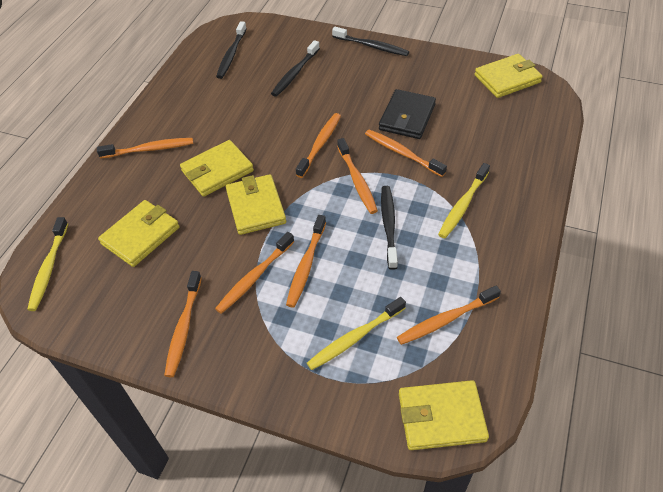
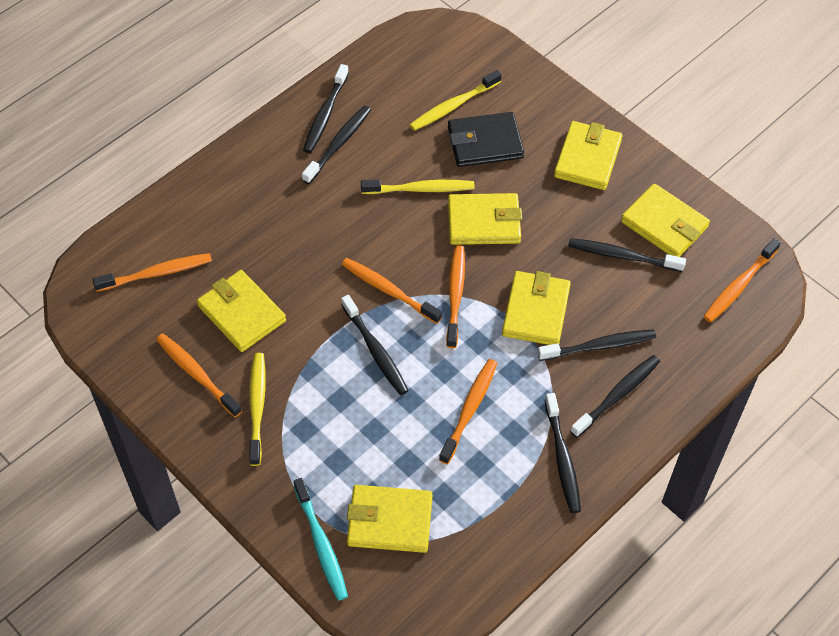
black toothbrush: 4 -> 7
orange toothbrush: 8 -> 6
turquoise toothbrush: 0 -> 1
yellow wallet: 5 -> 6

